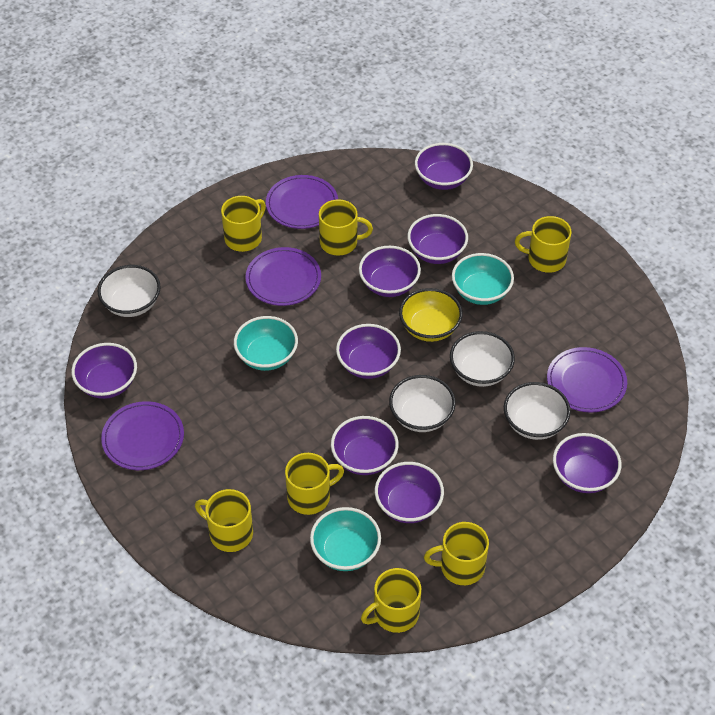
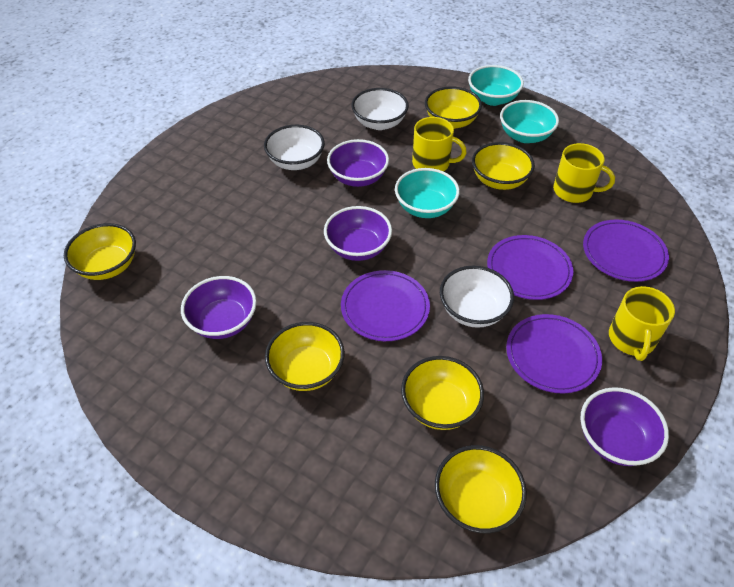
purple bowl: 8 -> 4
white bowl: 4 -> 3
yellow bowl: 1 -> 6
yellow mug: 7 -> 3

